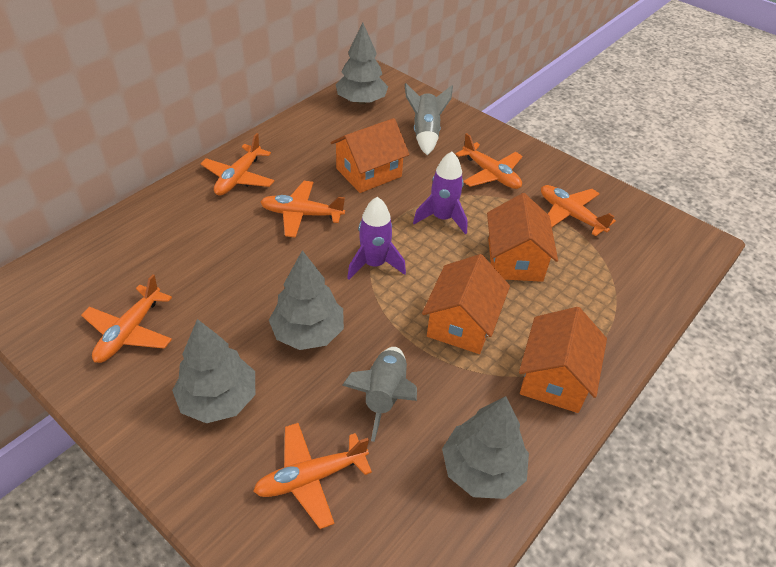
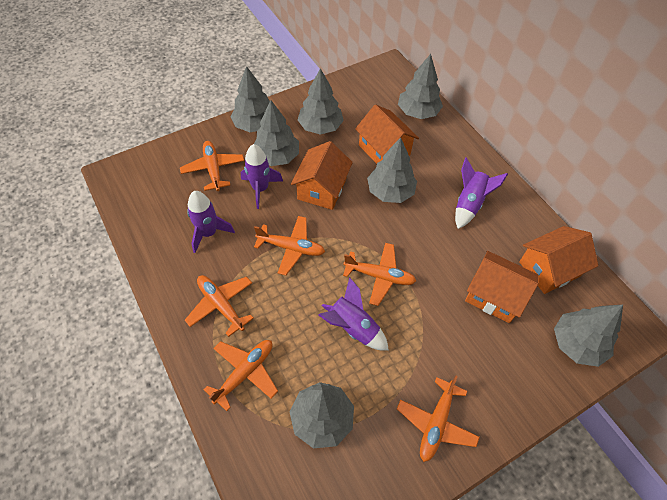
grey rocket: 2 -> 0
grey tree: 4 -> 7
purple rocket: 2 -> 4

